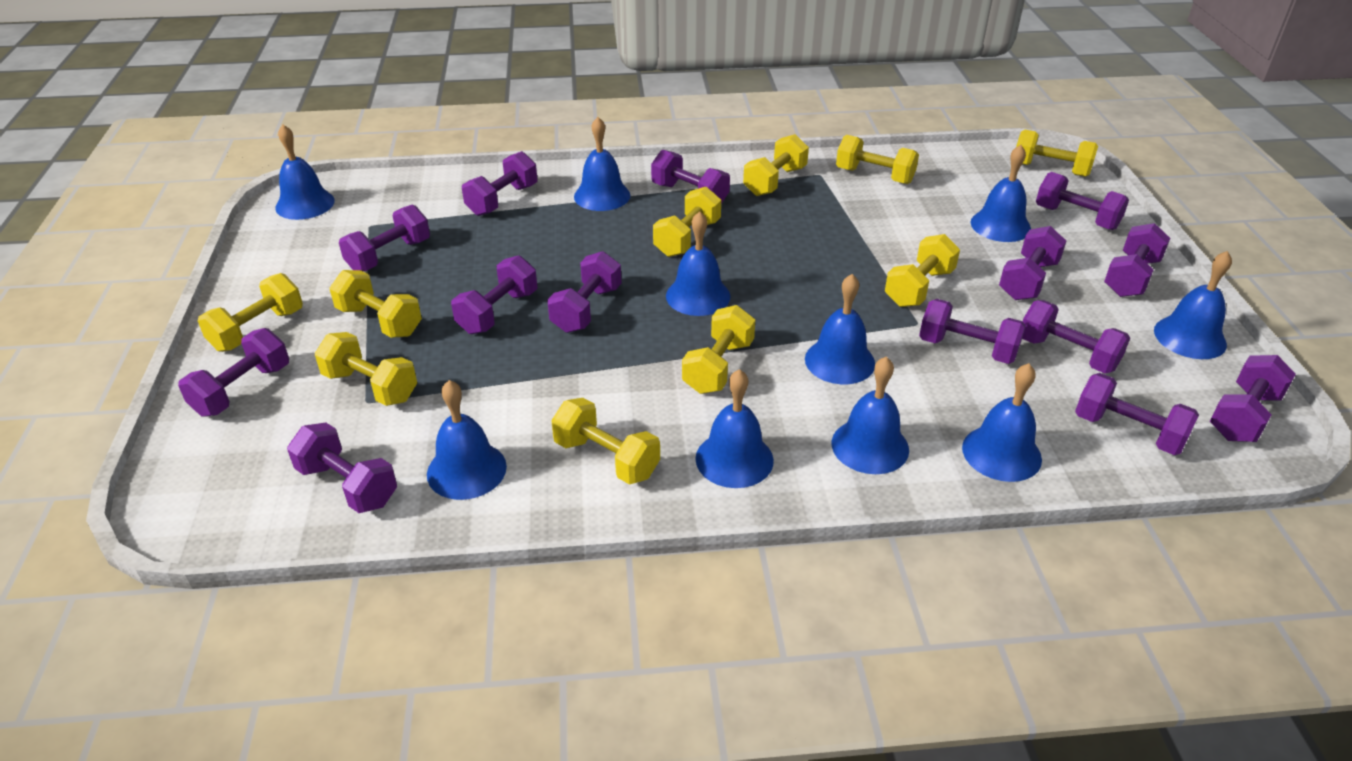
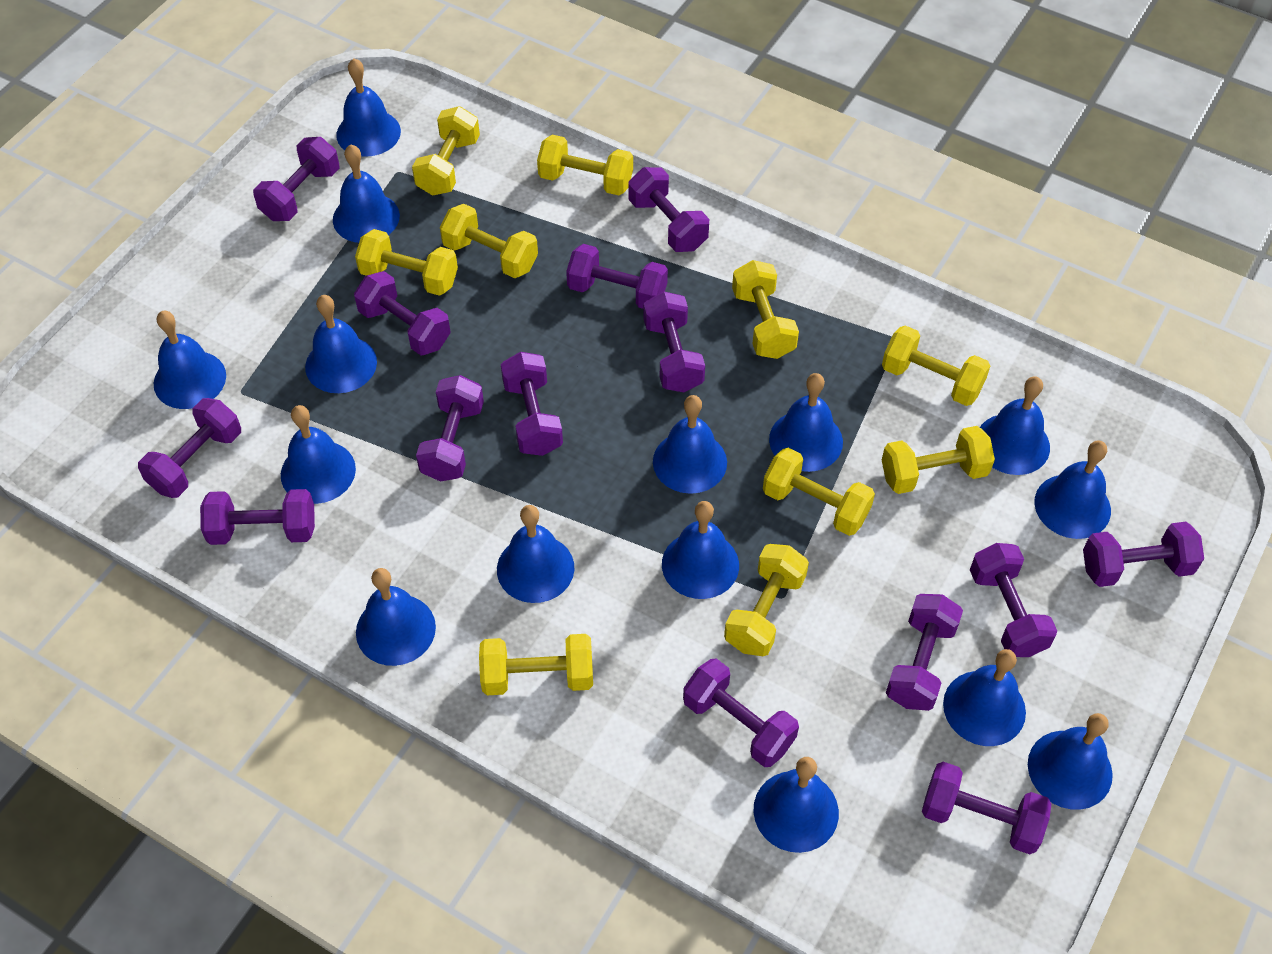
blue bell: 10 -> 15

